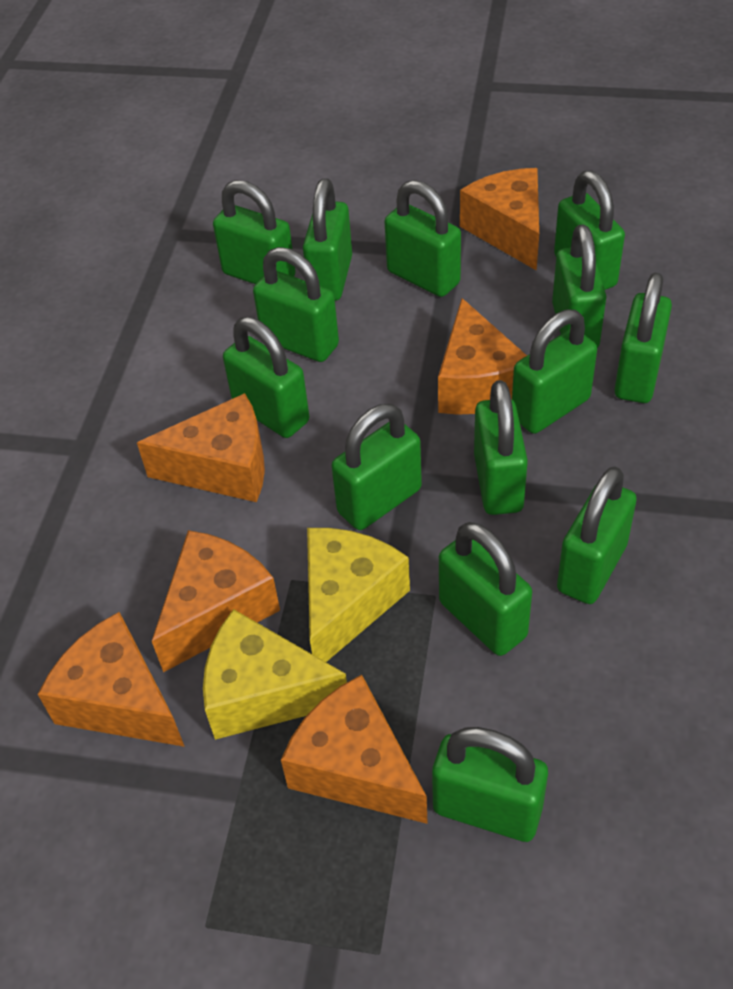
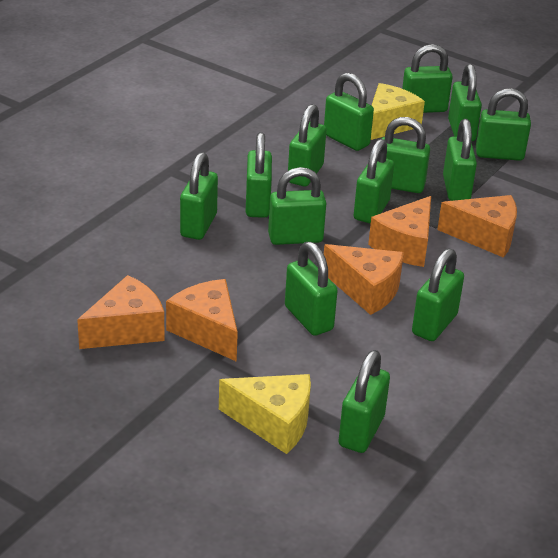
orange cheese: 6 -> 5

